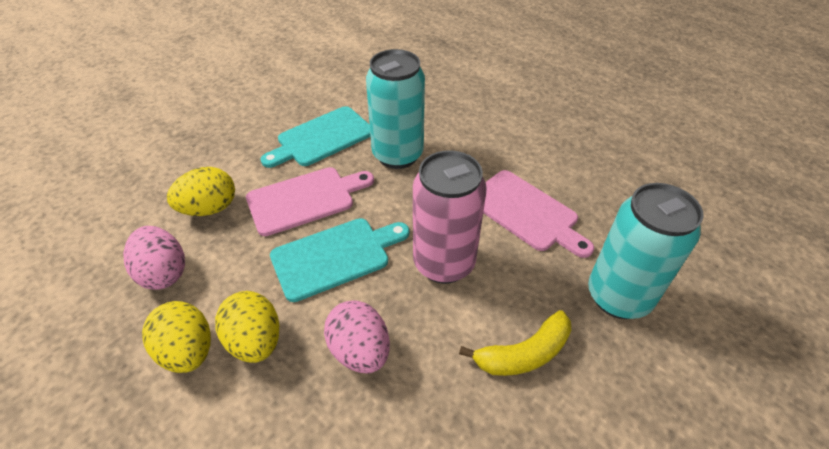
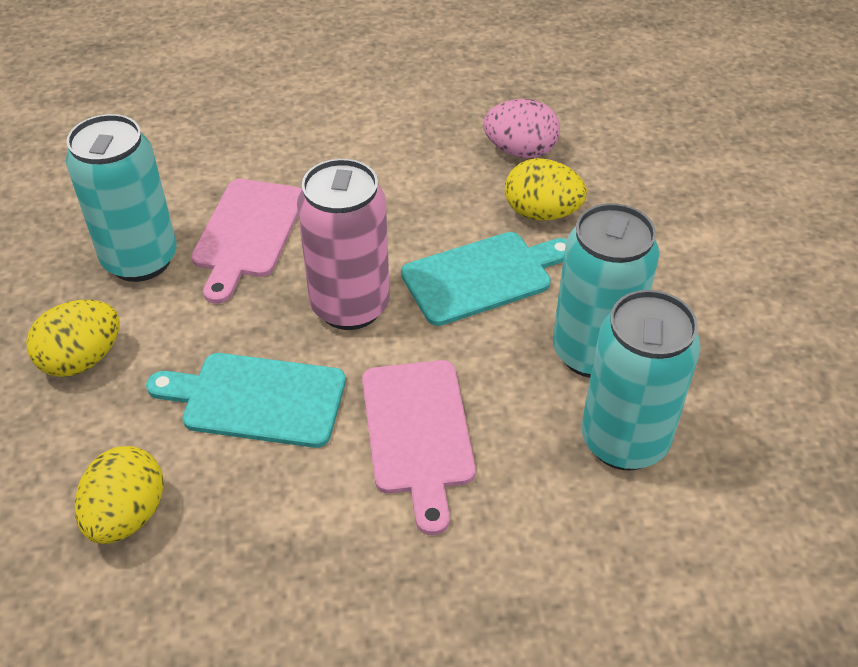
pink egg: 2 -> 1
turquoise can: 2 -> 3
yellow banana: 1 -> 0

